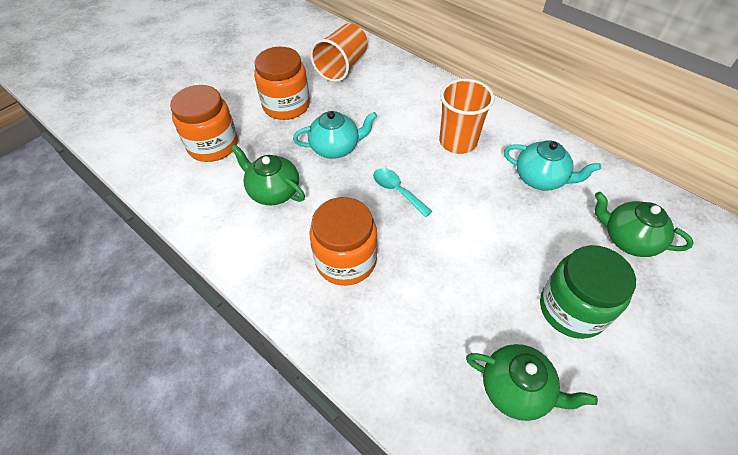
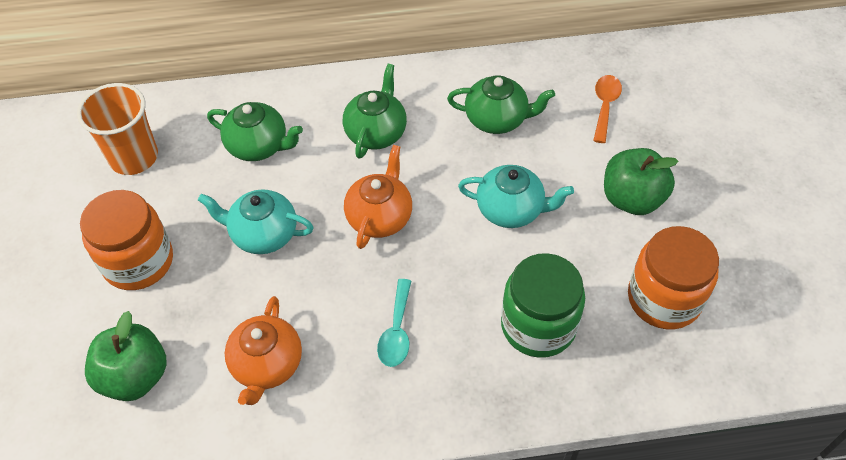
green apple: 0 -> 2
orange cup: 2 -> 1
orange jar: 3 -> 2
orange spoon: 0 -> 1
orange teapot: 0 -> 2

